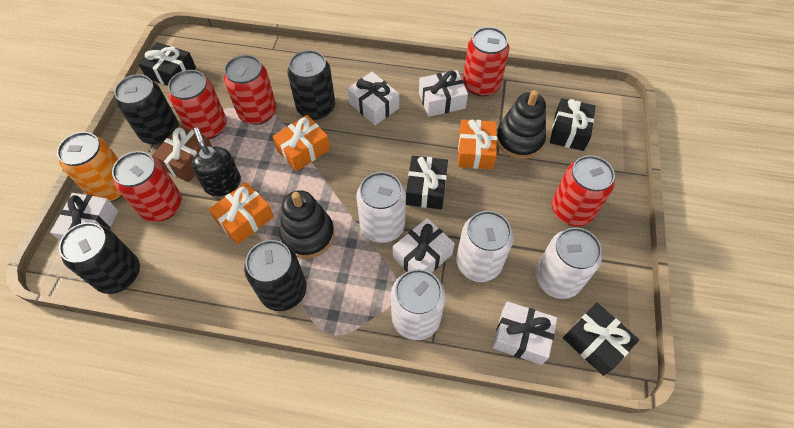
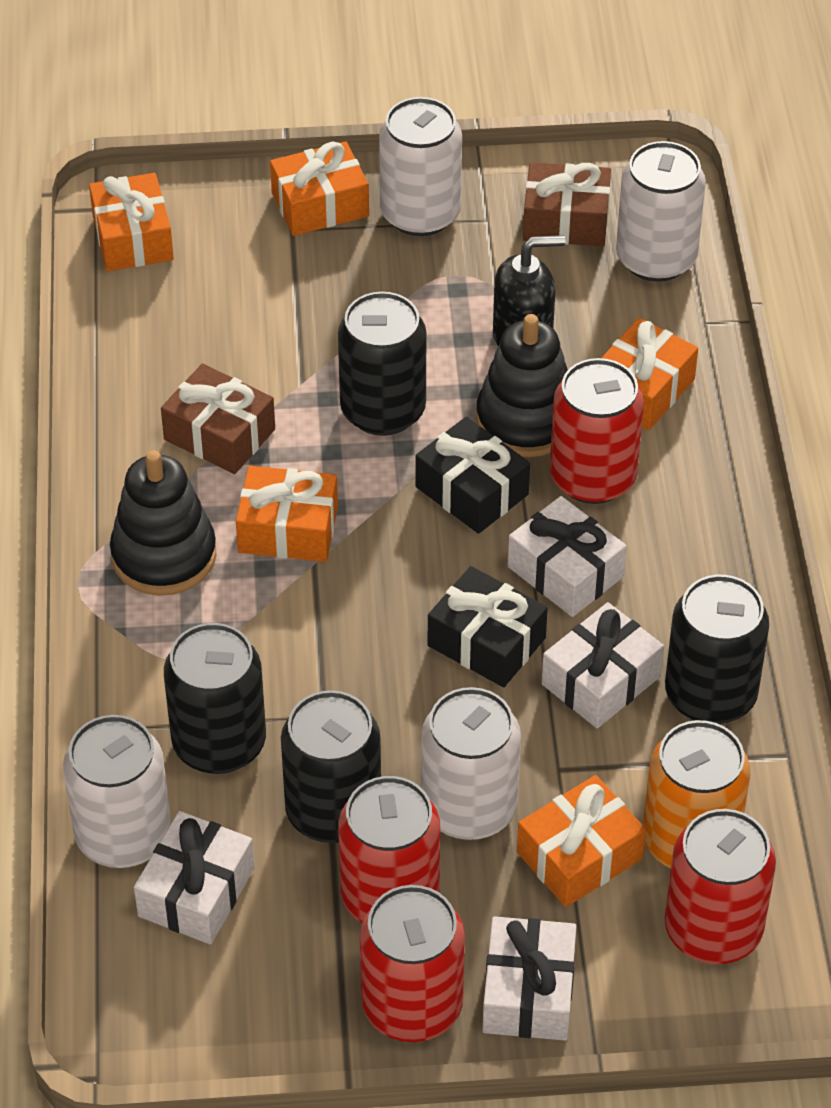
black gift: 4 -> 2
brown gift: 1 -> 2
orange gift: 3 -> 5
red can: 5 -> 4
white gift: 5 -> 4

